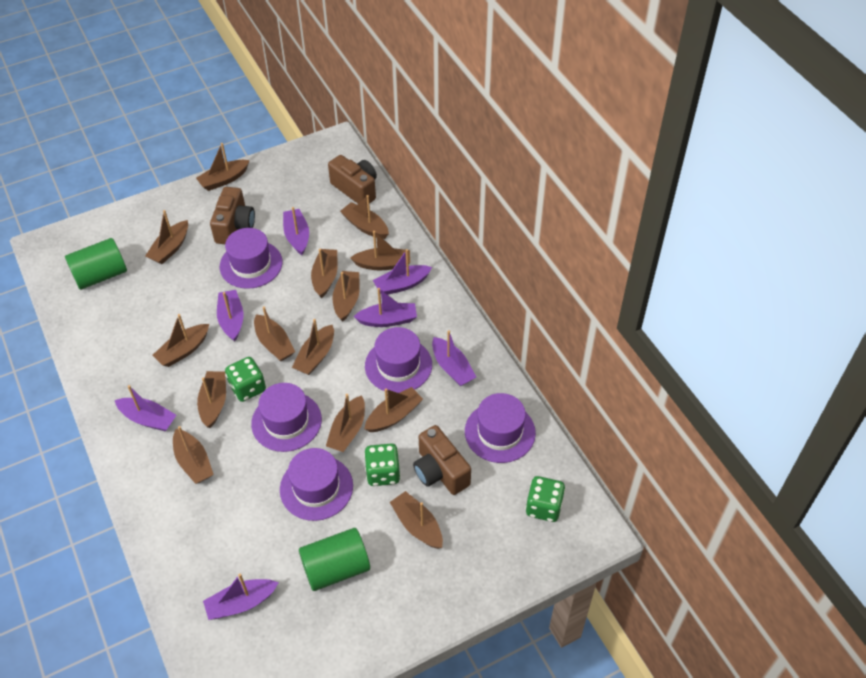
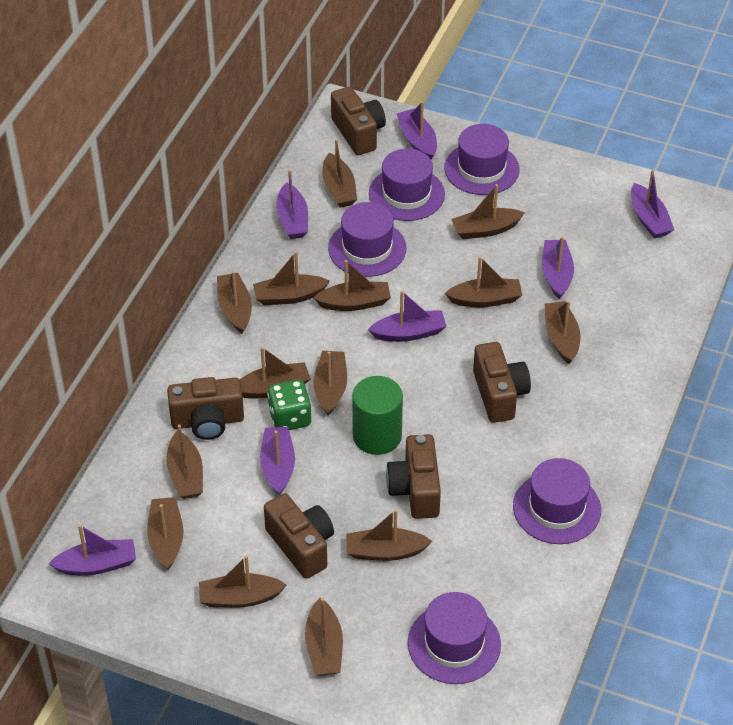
brown camera: 3 -> 5
green cylinder: 2 -> 1
green dice: 3 -> 1

